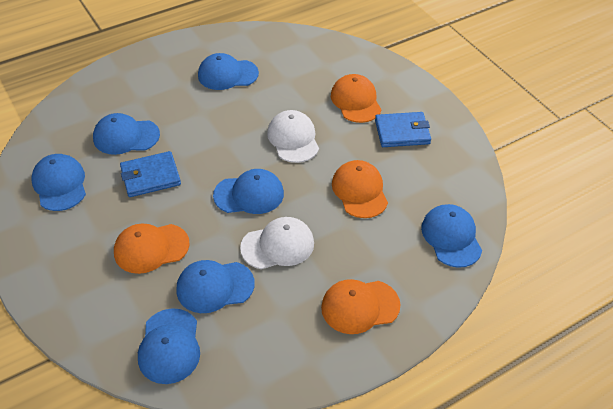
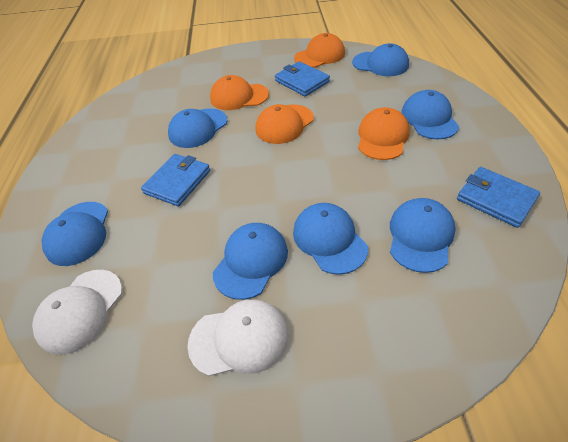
blue wallet: 2 -> 3

